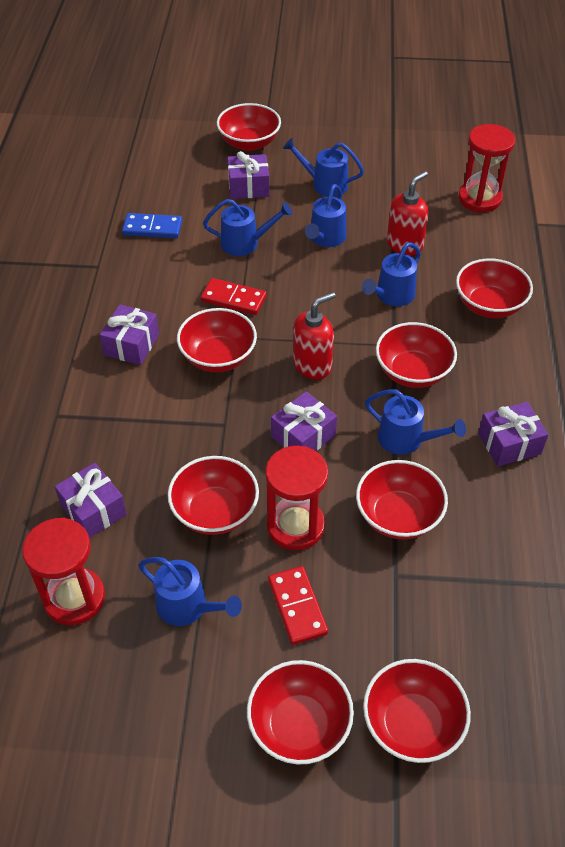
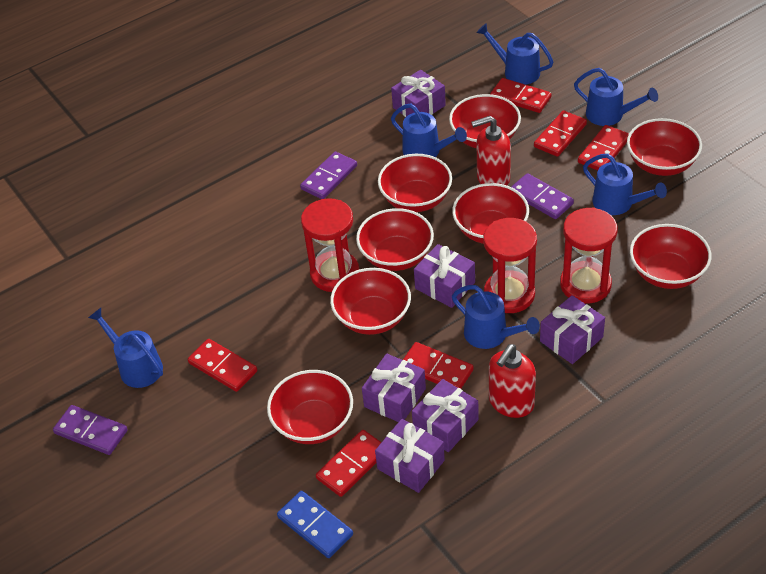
purple domino: 0 -> 3
purple gift: 5 -> 6
red domino: 2 -> 6

